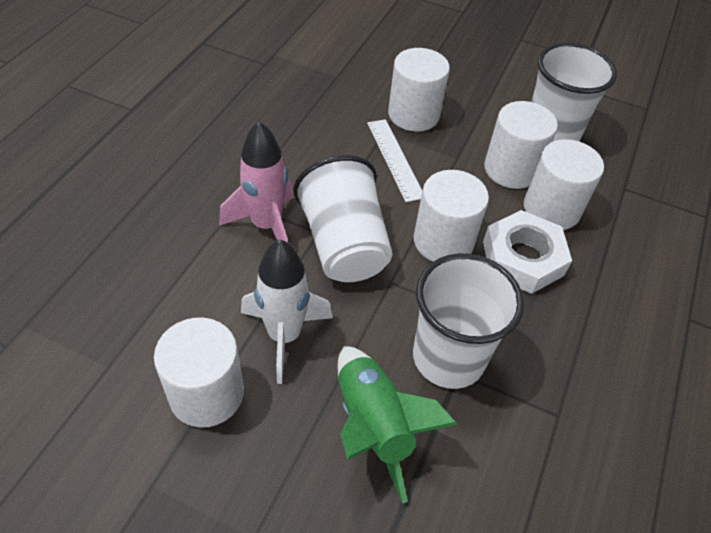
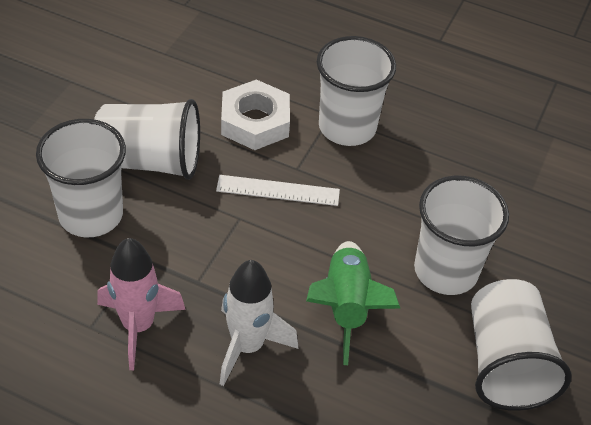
white cup: 3 -> 5
white cylinder: 5 -> 0

